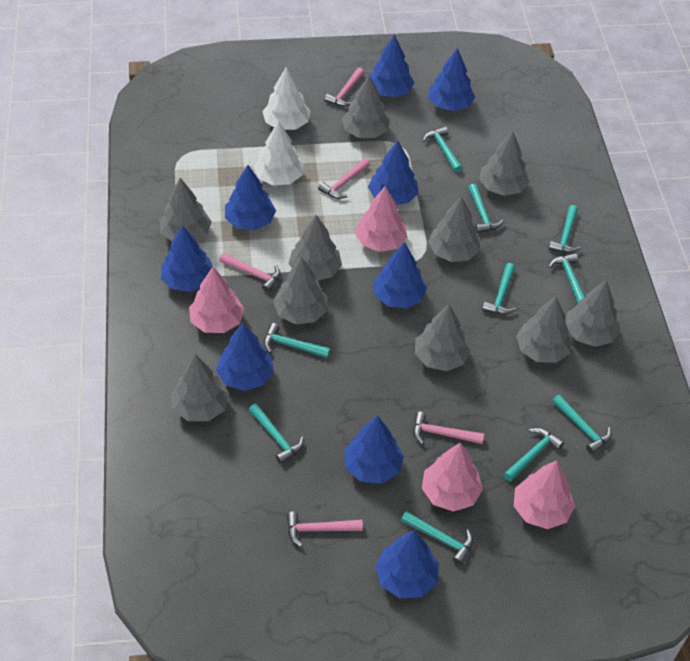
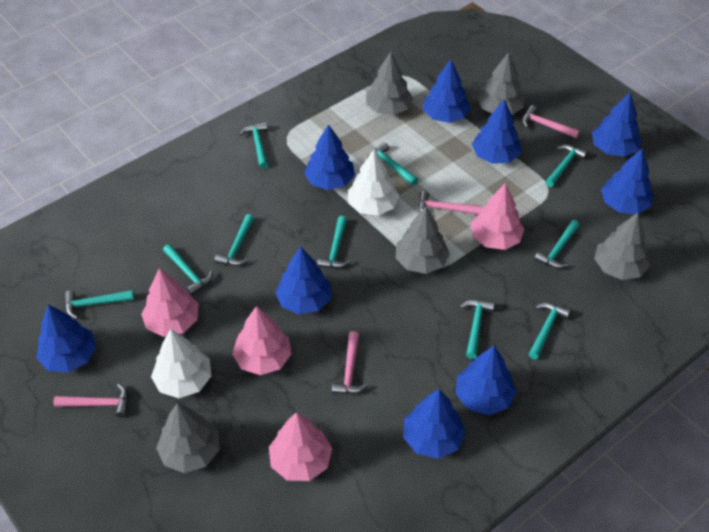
grey tree: 10 -> 5
pink hammer: 5 -> 4

